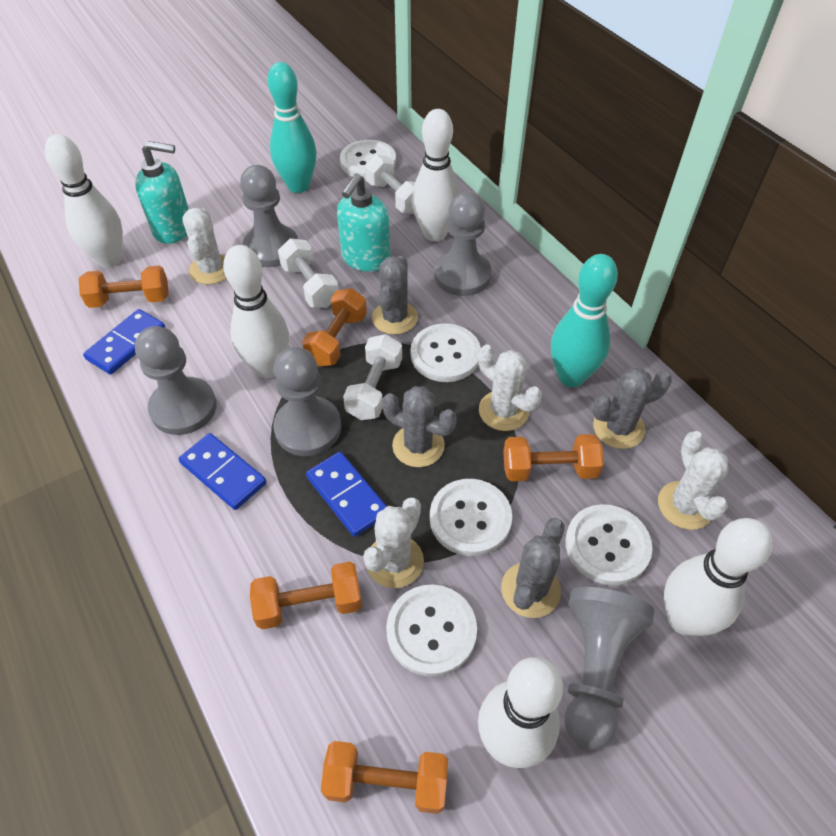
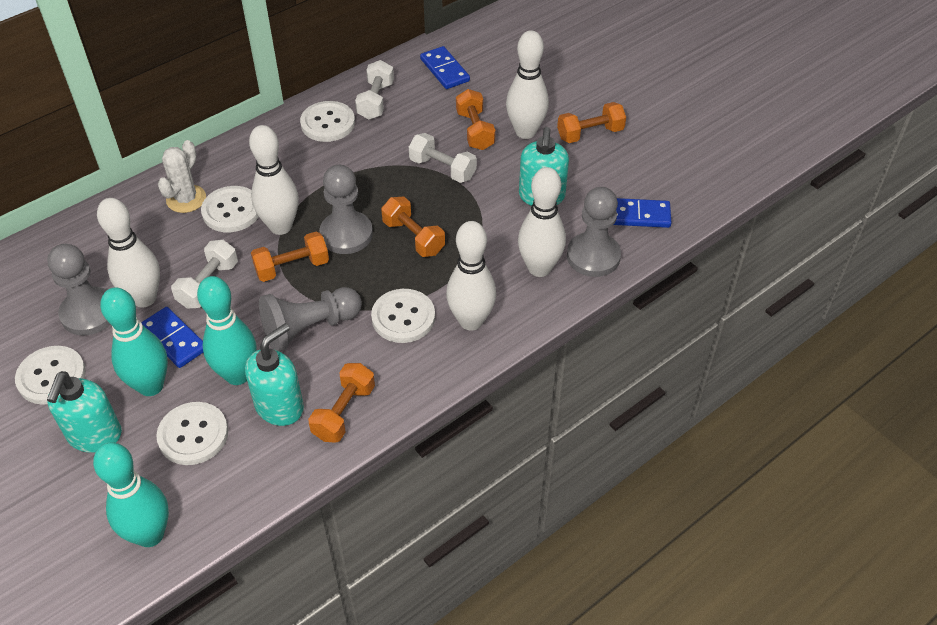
grey cactus: 4 -> 0
grey pawn: 5 -> 4
turquoise bowling pin: 2 -> 3
turquoise soap dispenser: 2 -> 3
white cactus: 4 -> 1

